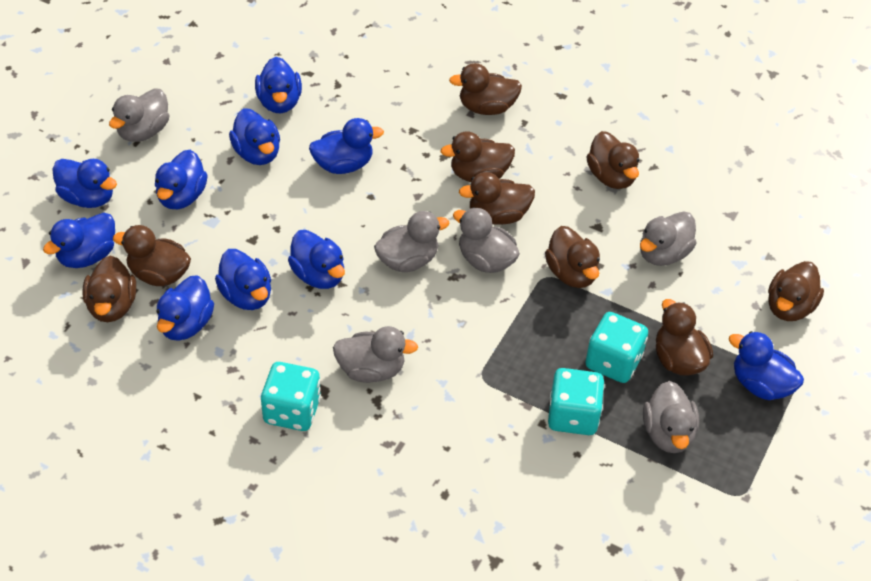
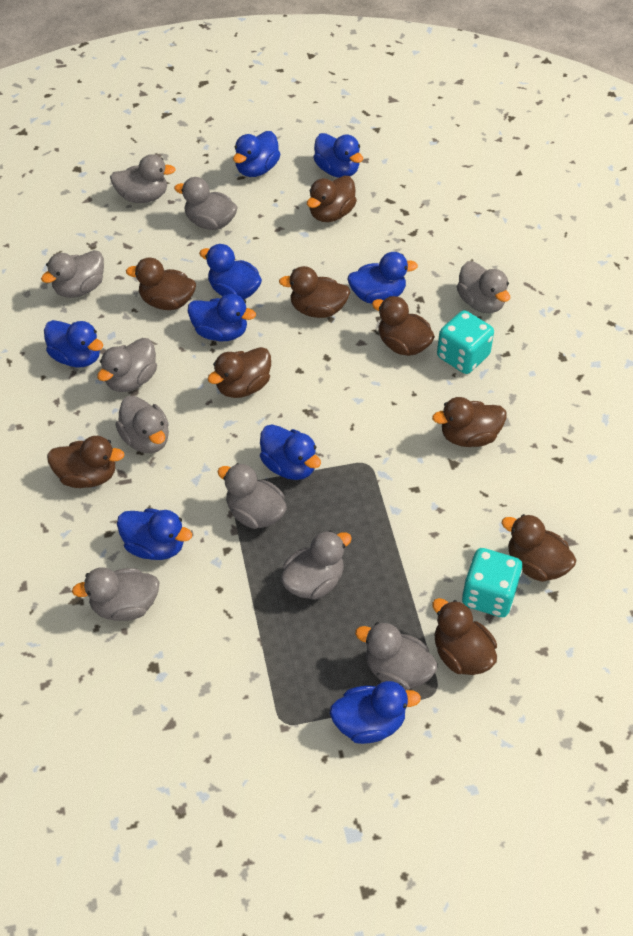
blue duck: 10 -> 9
grey duck: 6 -> 10
turquoise dice: 3 -> 2

